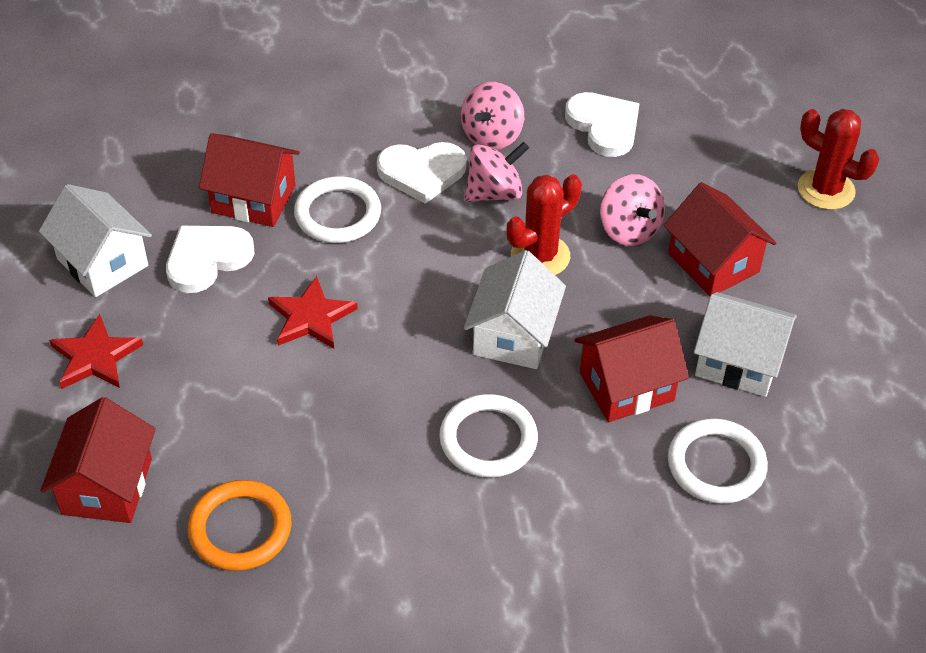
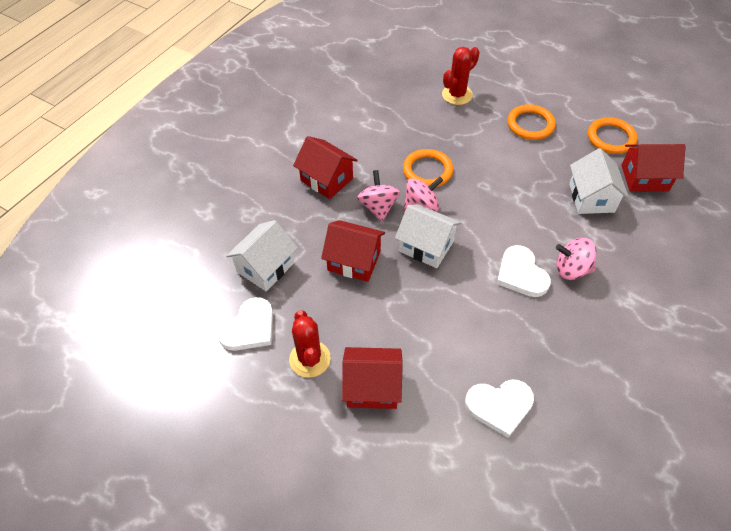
orange ring: 1 -> 3
red star: 2 -> 0
white ring: 3 -> 0

